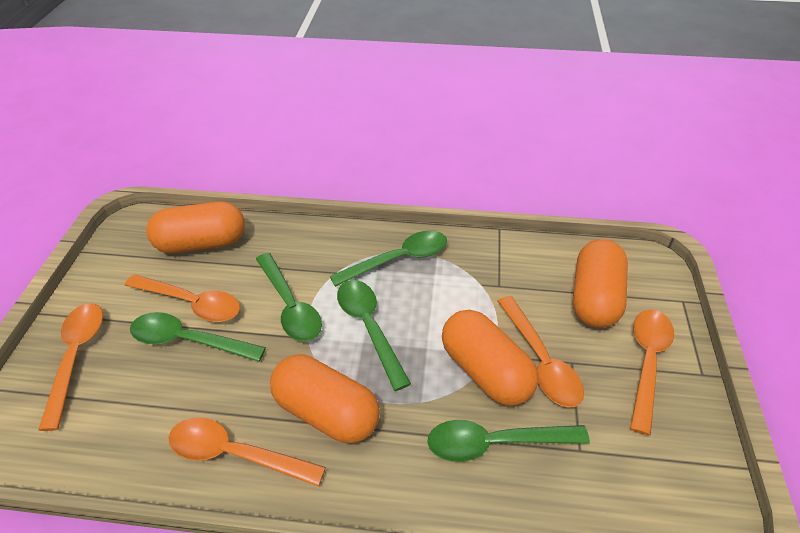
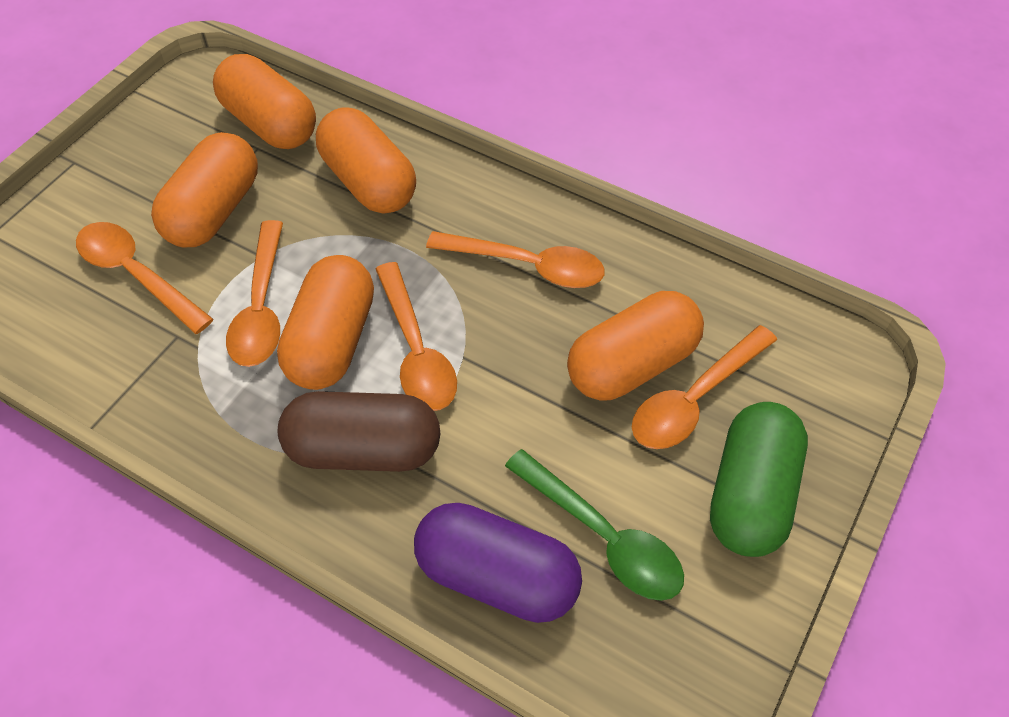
brown capsule: 0 -> 1
green capsule: 0 -> 1
green spoon: 5 -> 1
orange capsule: 4 -> 5
purple capsule: 0 -> 1

